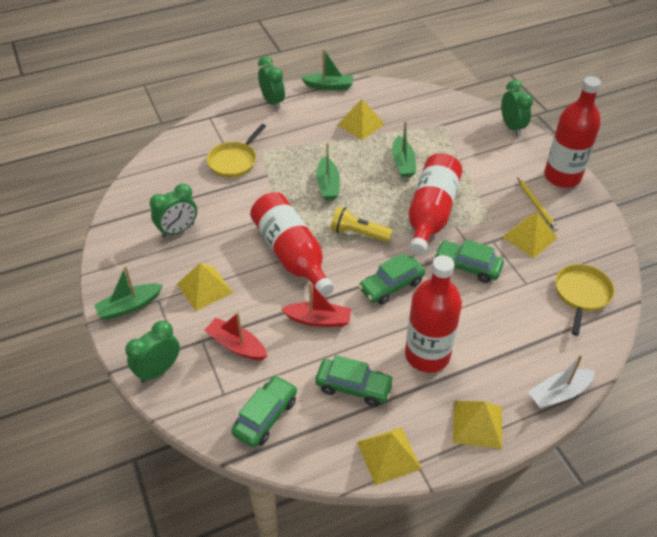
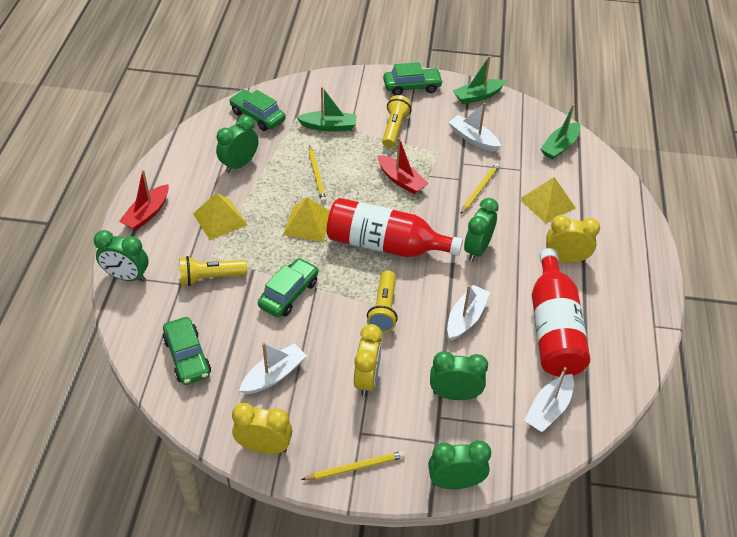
green boat: 4 -> 3
green clock: 4 -> 5
red bottle: 4 -> 2
white boat: 1 -> 4
yellow clock: 0 -> 3
yellow flashlight: 1 -> 3
yellow pan: 2 -> 0
yellow pencil: 1 -> 3
yellow pyramid: 5 -> 3

